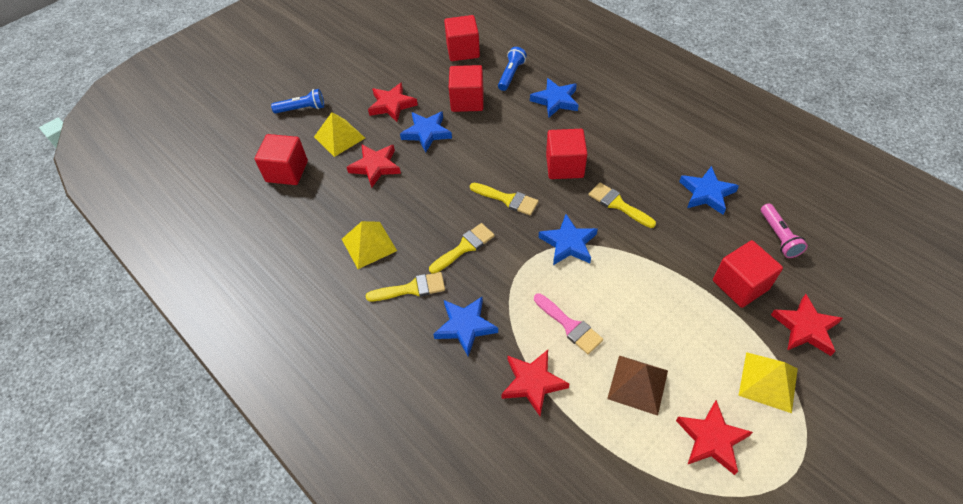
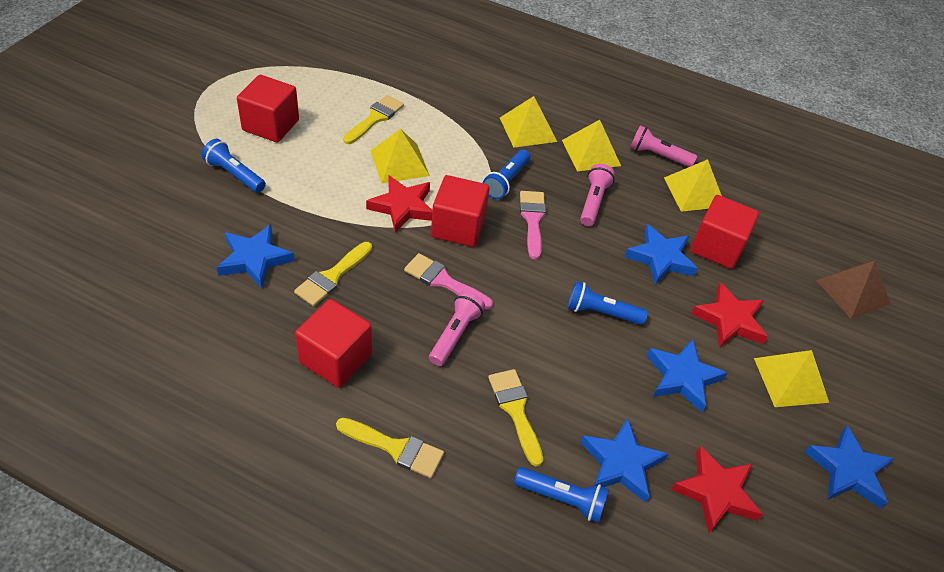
blue flashlight: 2 -> 4
pink brush: 1 -> 2
pink flashlight: 1 -> 3
red cube: 5 -> 4
red star: 5 -> 3
yellow pyramid: 3 -> 5

